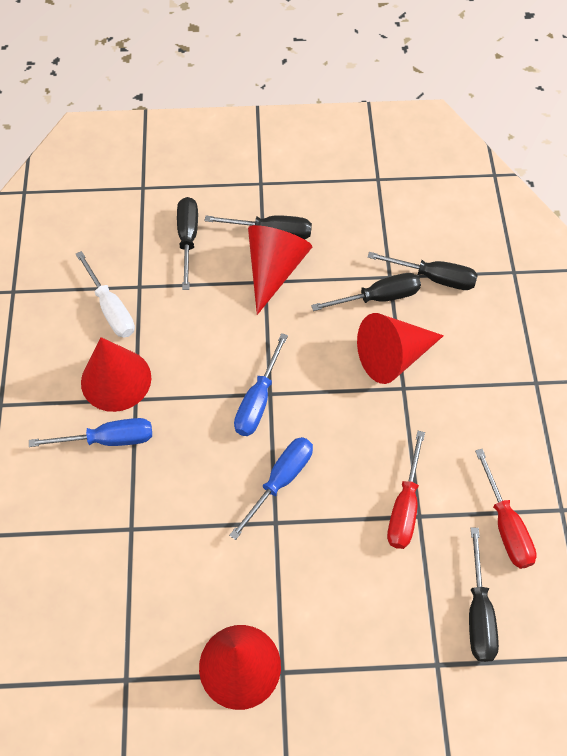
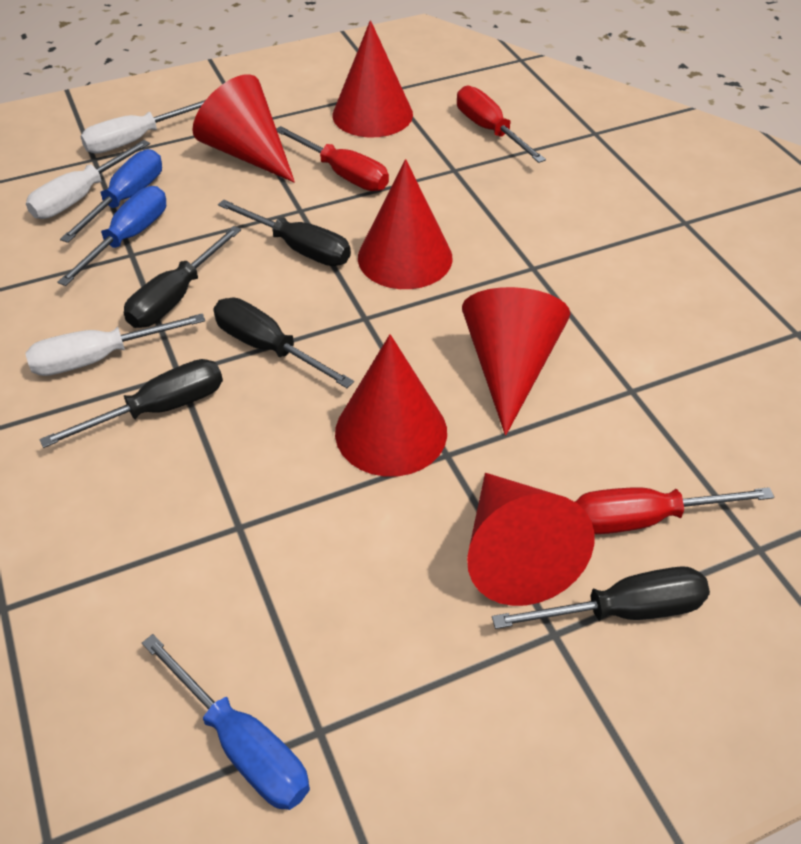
red cone: 4 -> 6
red screwdriver: 2 -> 3
white screwdriver: 1 -> 3

